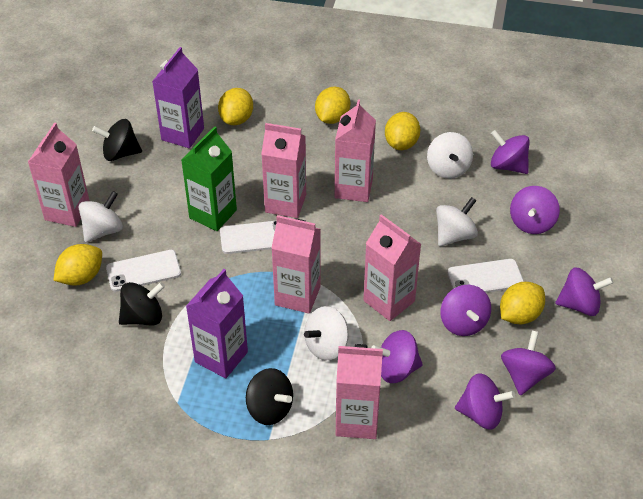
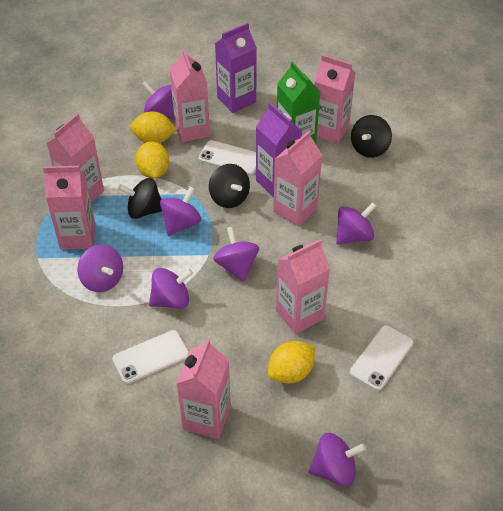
pink carton: 6 -> 7
white spinning top: 4 -> 0
yellow lemon: 5 -> 3

